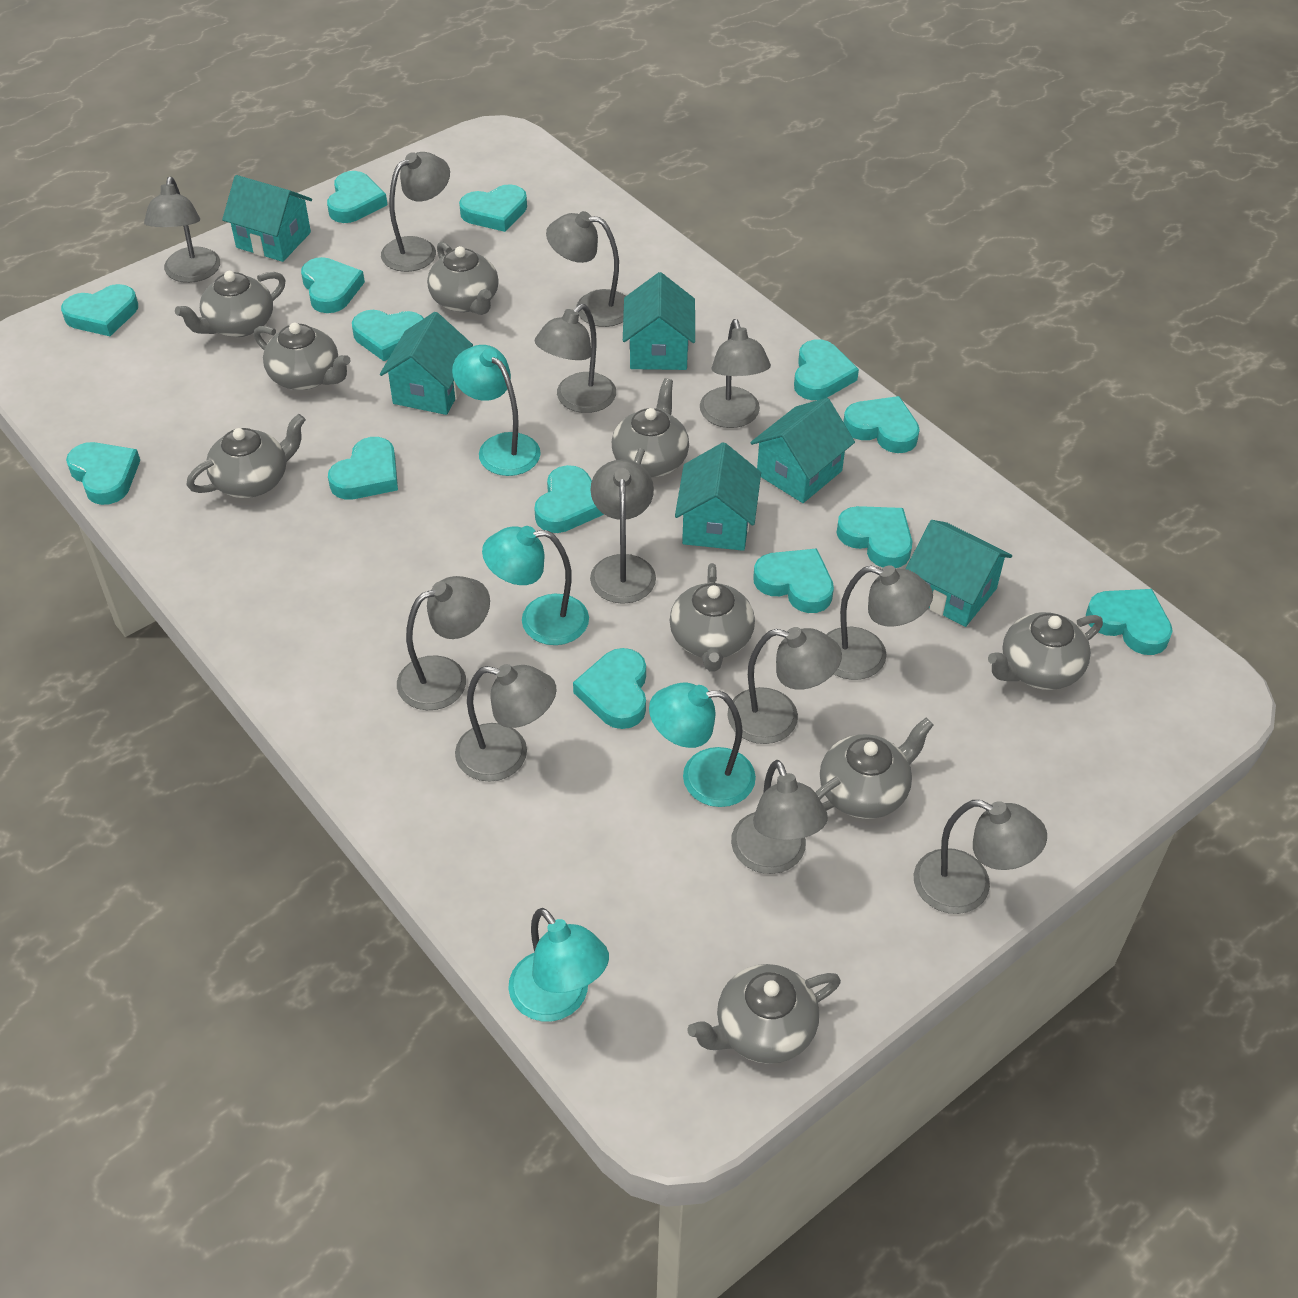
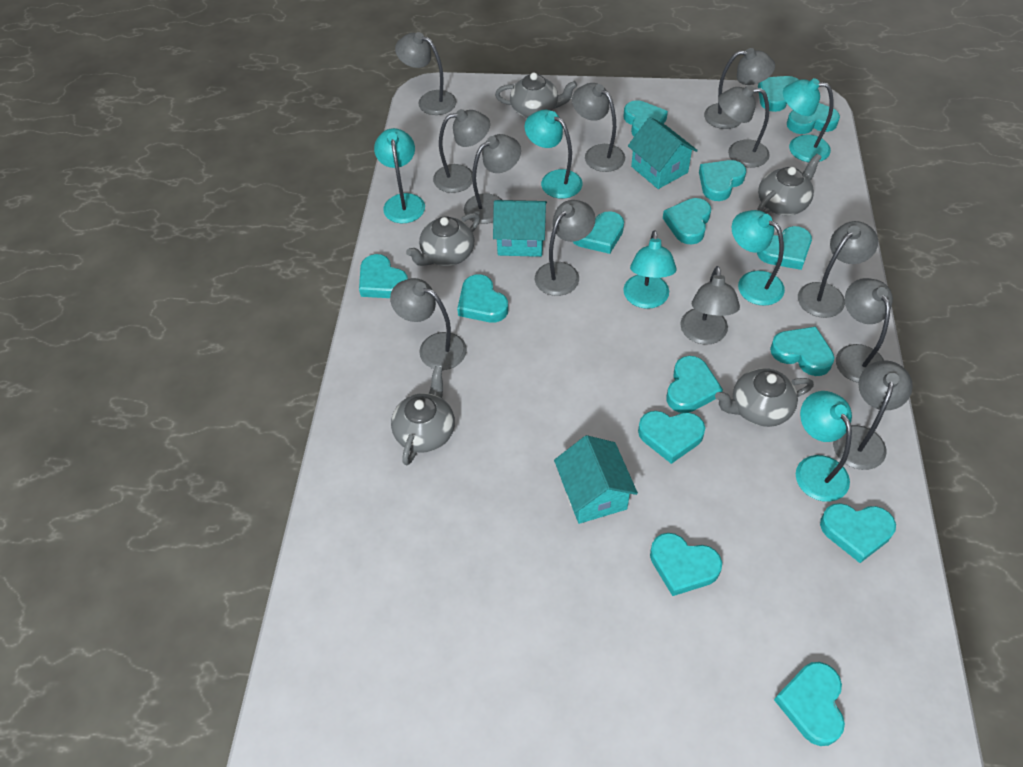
grey teapot: 9 -> 5
turquoise heart: 14 -> 15
turquoise house: 6 -> 3
turquoise lamp: 4 -> 6

